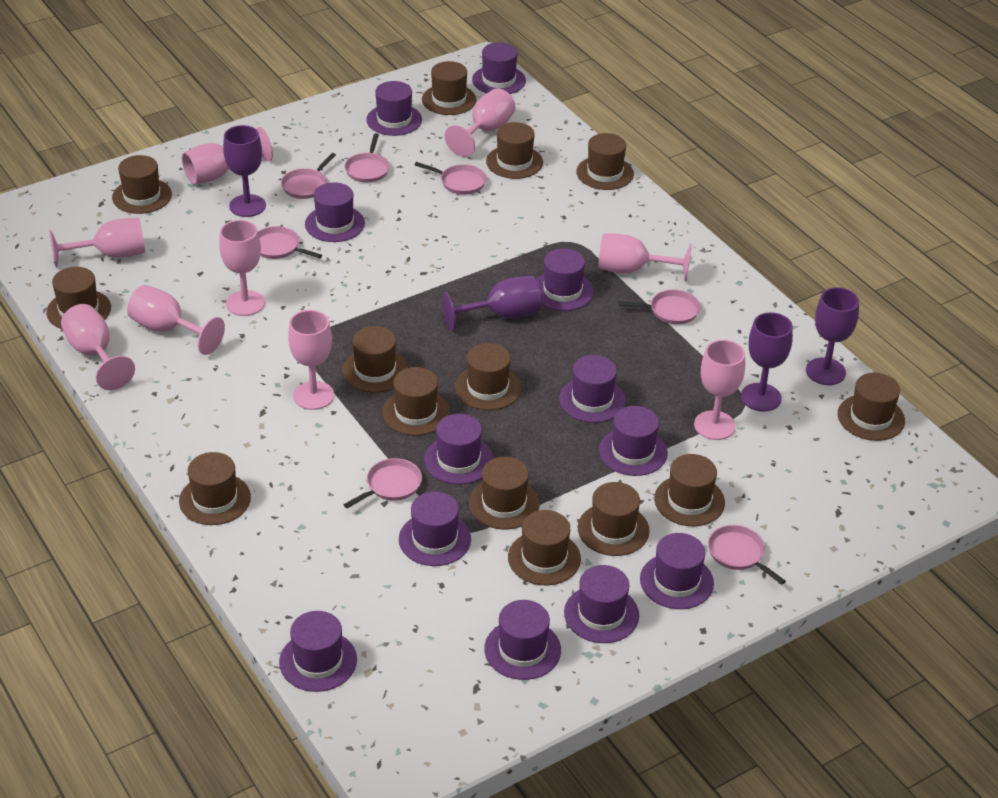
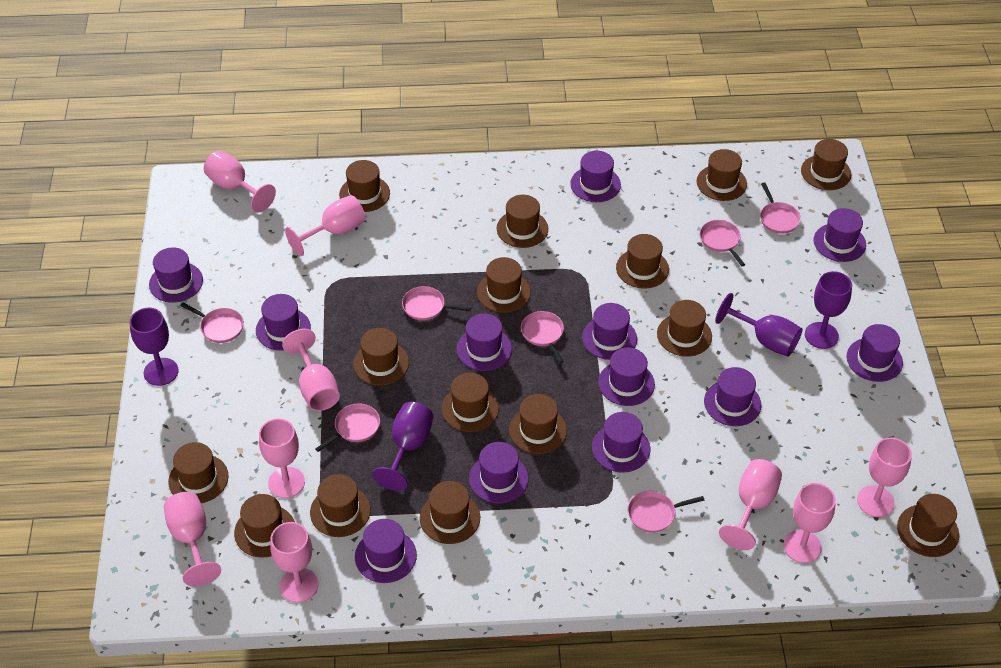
brown hat: 14 -> 15

